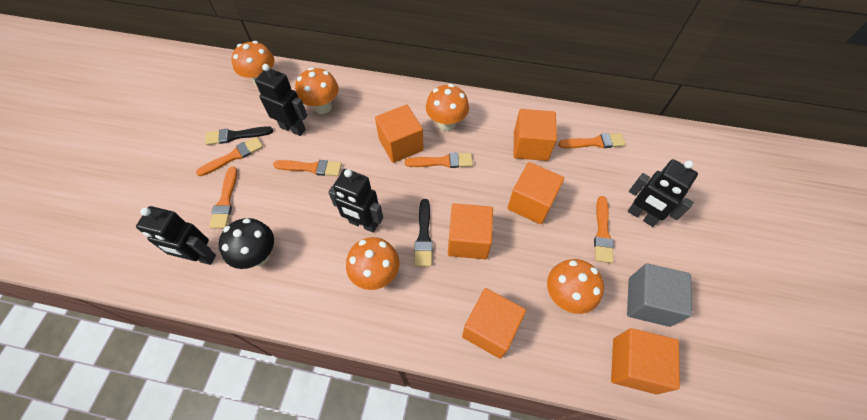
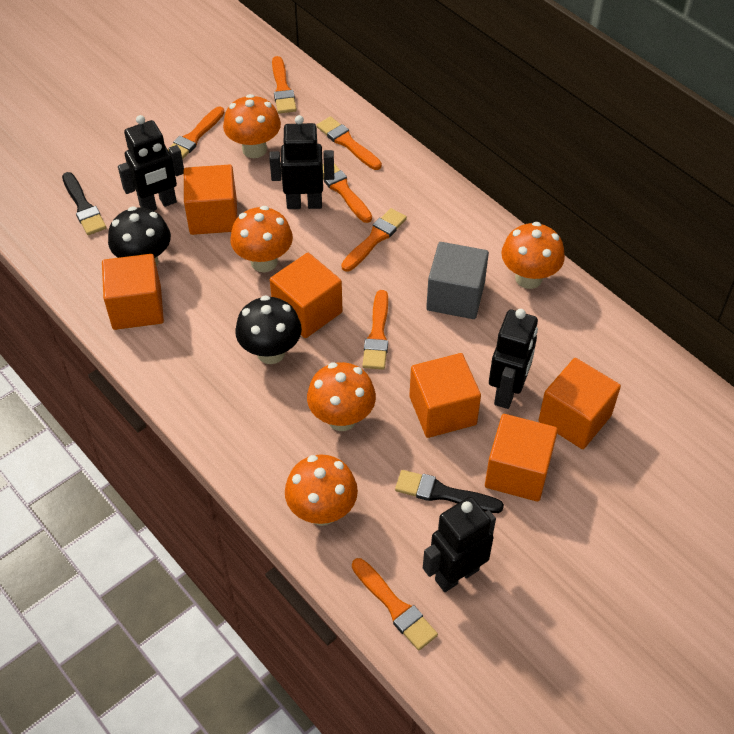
black mushroom: 1 -> 2
orange brush: 6 -> 7

